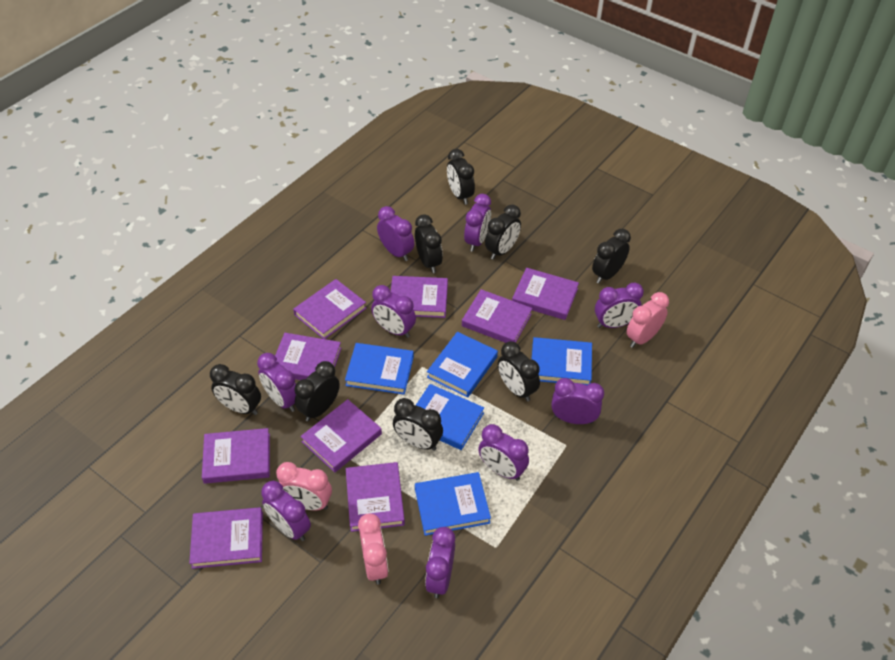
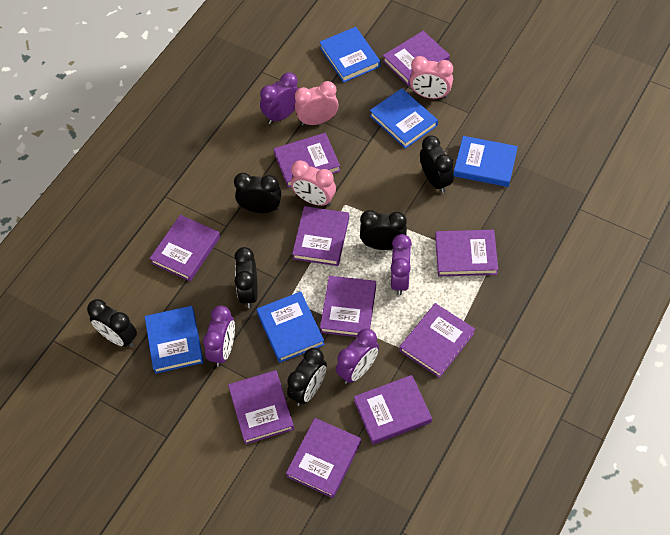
black clock: 8 -> 6
purple book: 9 -> 10
purple clock: 9 -> 4

